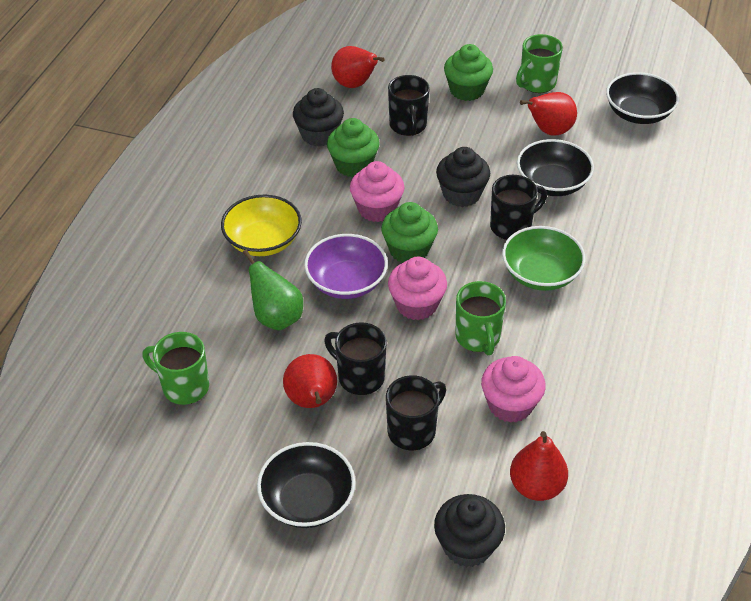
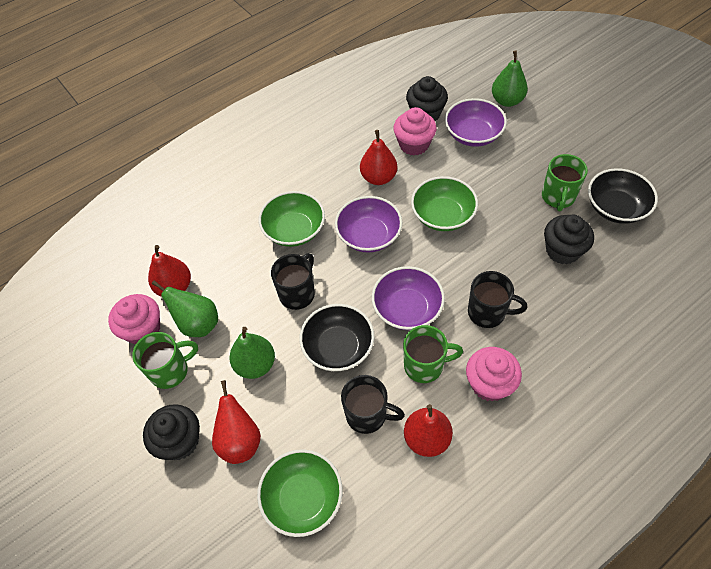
black bowl: 3 -> 2
black mug: 4 -> 3
green bowl: 1 -> 3
green cupcake: 3 -> 0
green pear: 1 -> 3
purple bowl: 1 -> 3
yellow bowl: 1 -> 0

